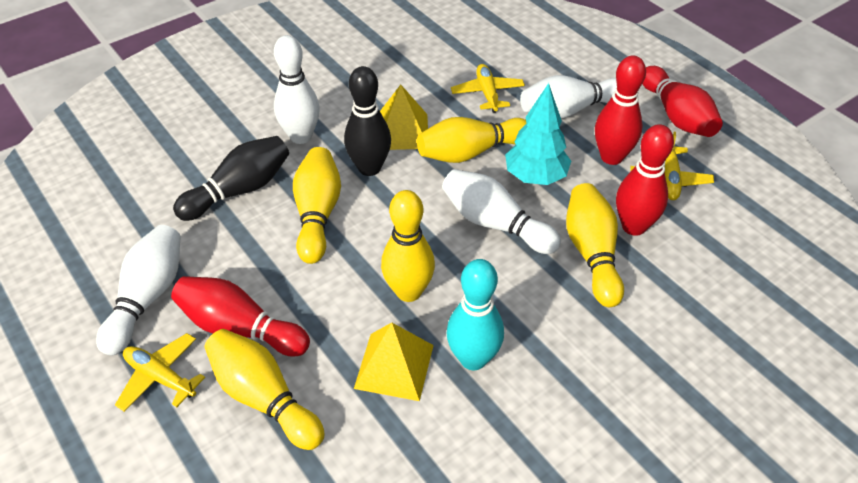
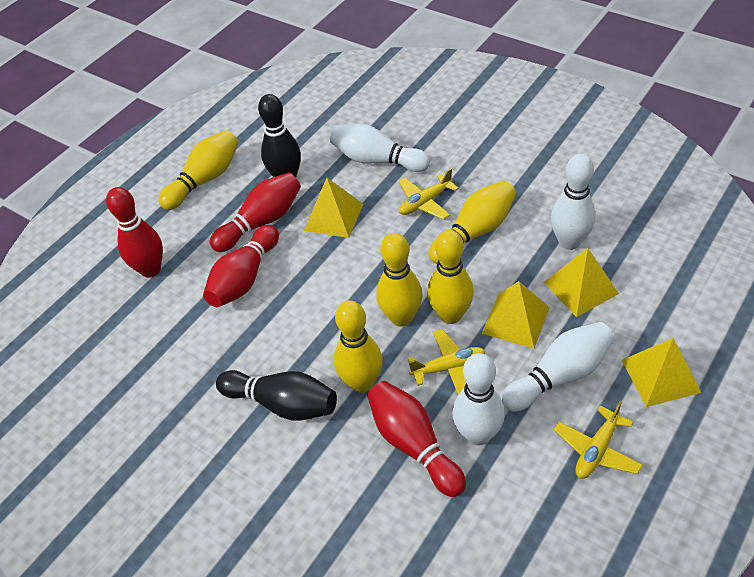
turquoise bowling pin: 1 -> 0
turquoise tree: 1 -> 0
yellow pyramid: 2 -> 4

